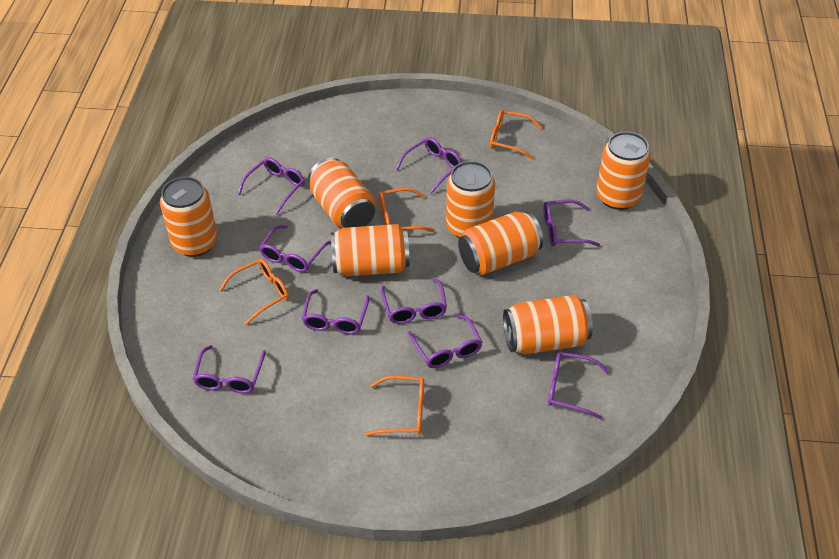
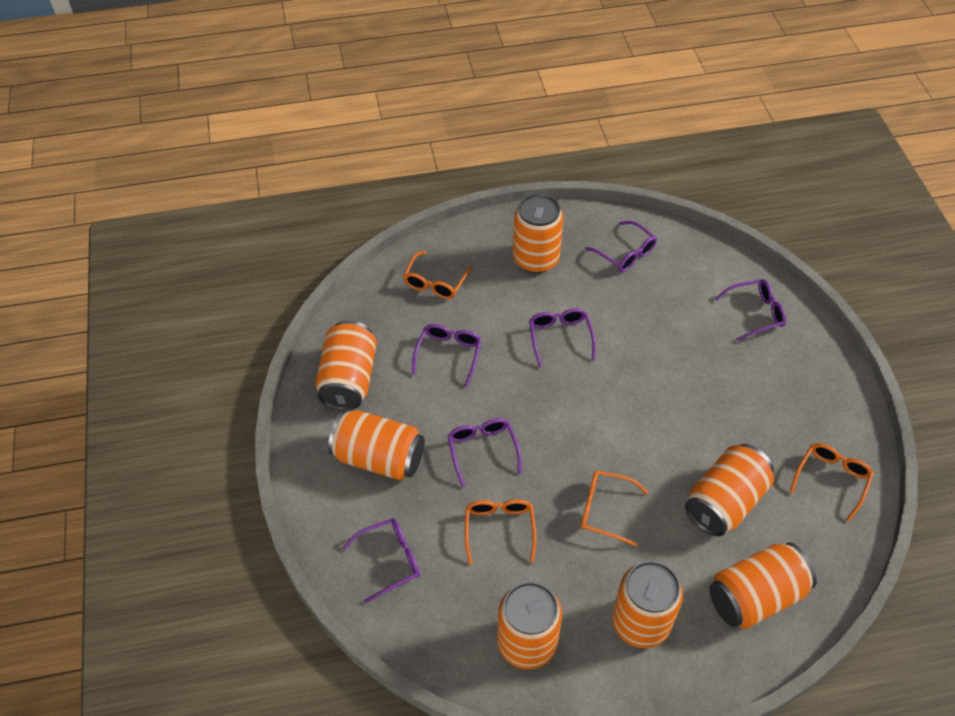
purple glasses: 9 -> 6

